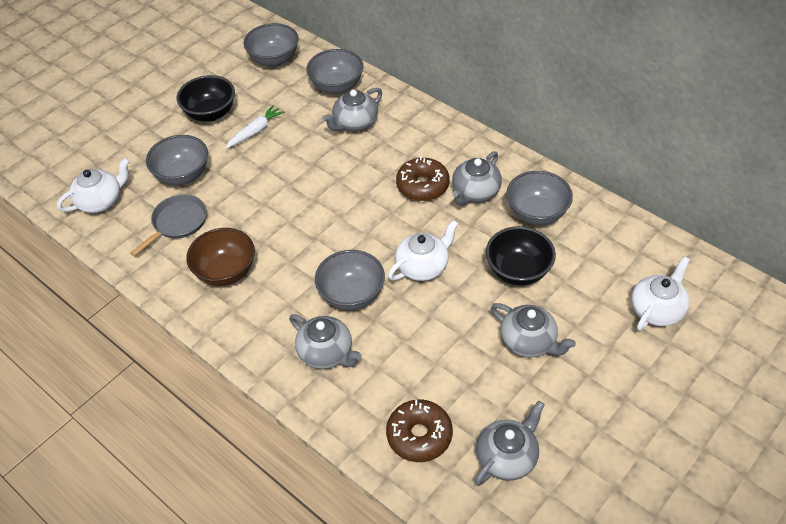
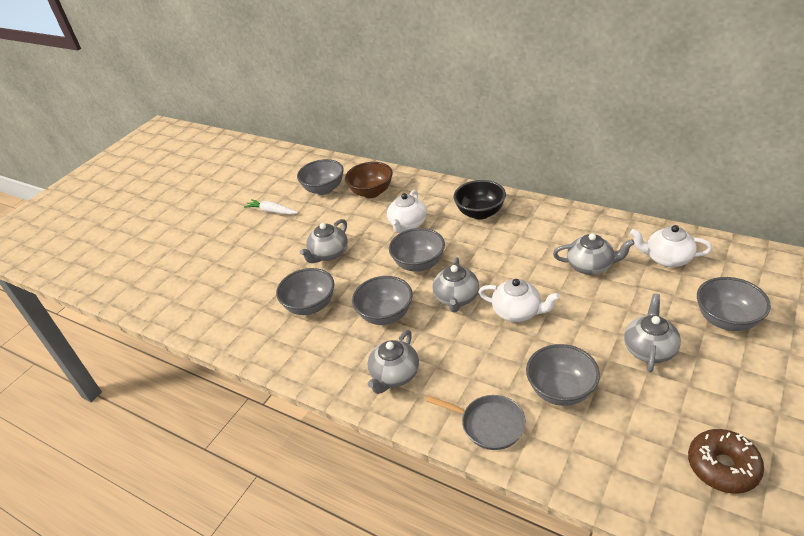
black bowl: 2 -> 1
brown donut: 2 -> 1
grey bowl: 5 -> 6

